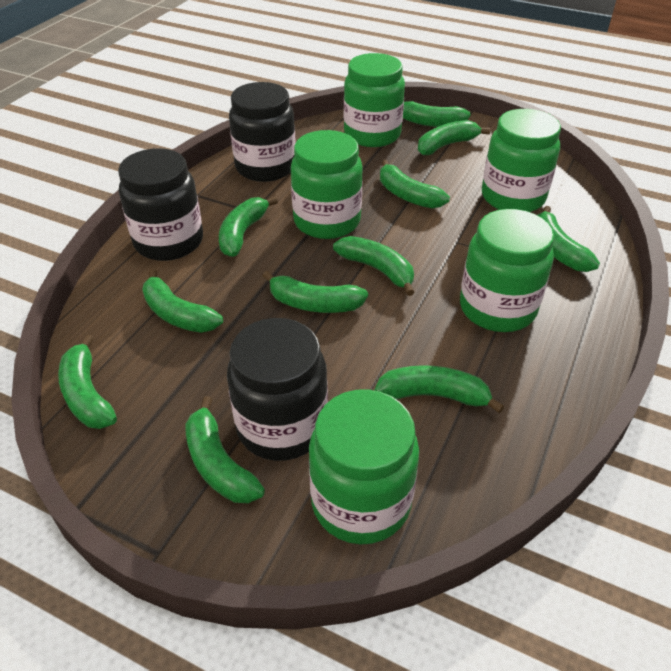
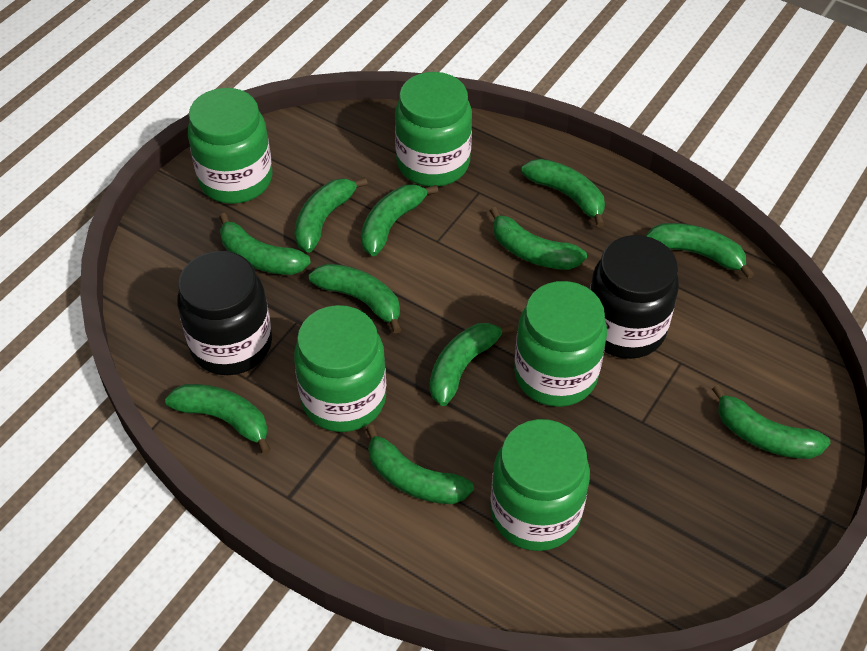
black jar: 3 -> 2

